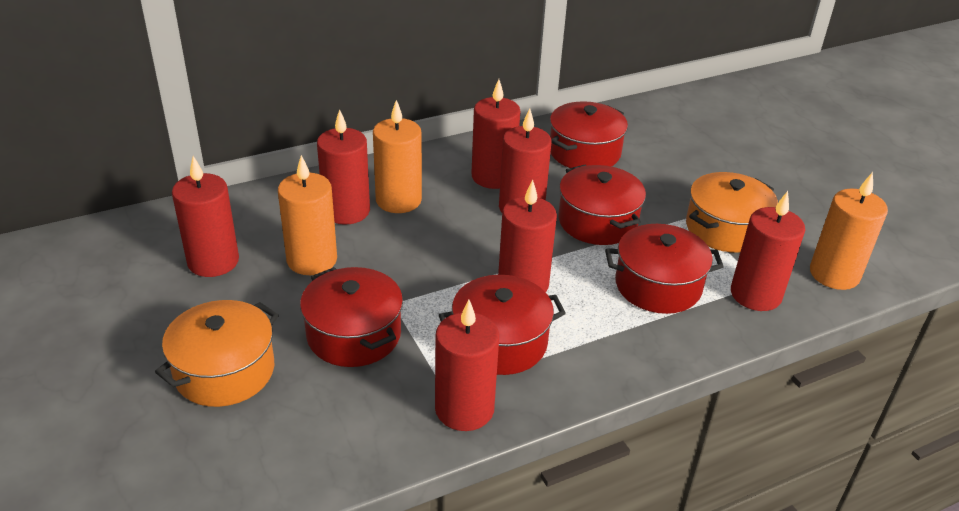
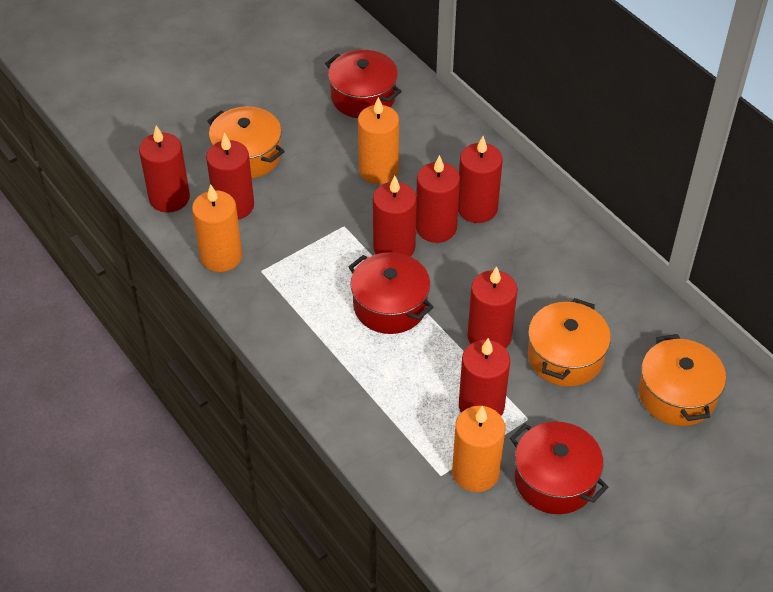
orange pot: 2 -> 3
red pot: 5 -> 3

